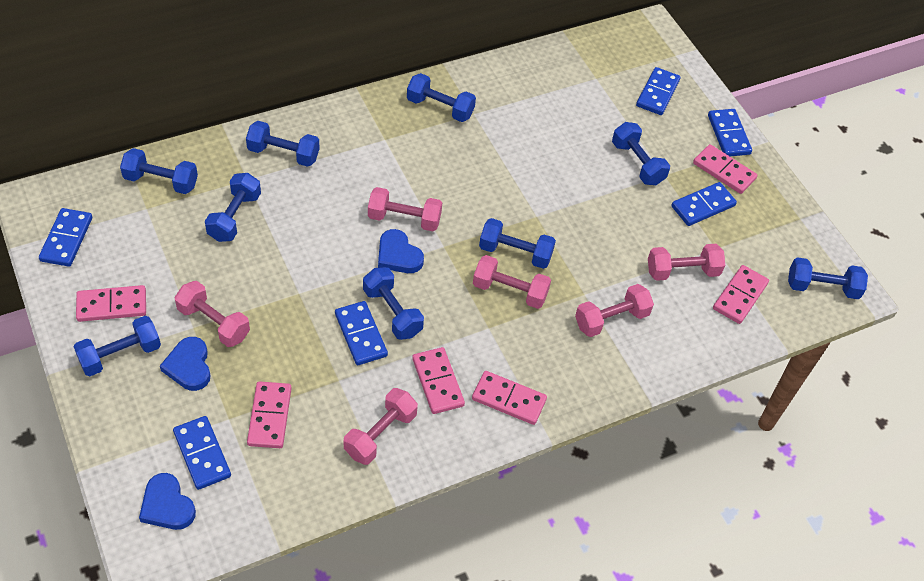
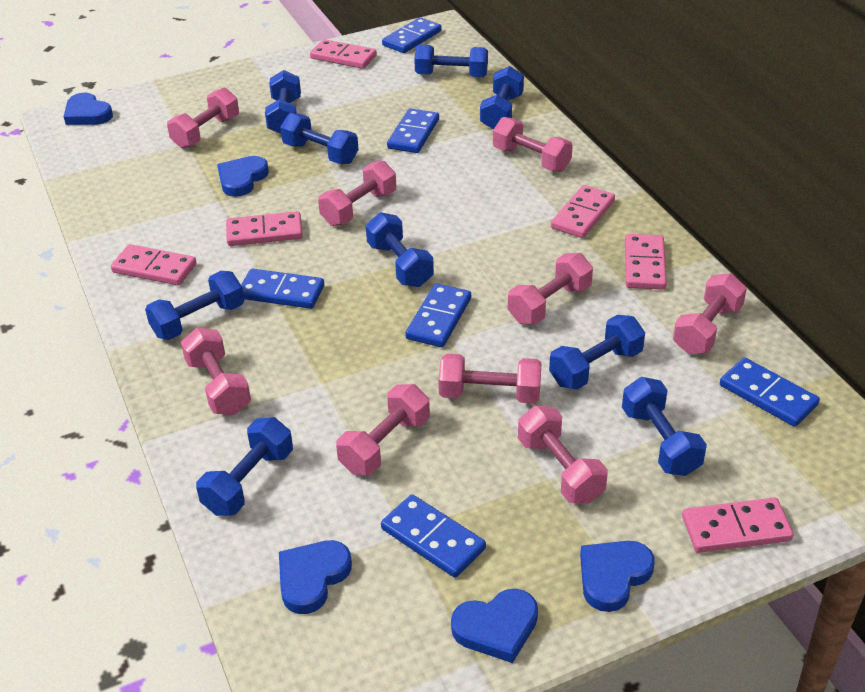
blue heart: 3 -> 5
pink dumbbell: 6 -> 9

